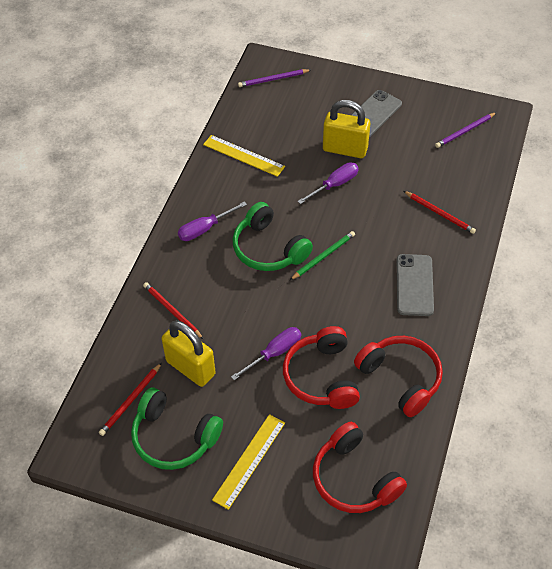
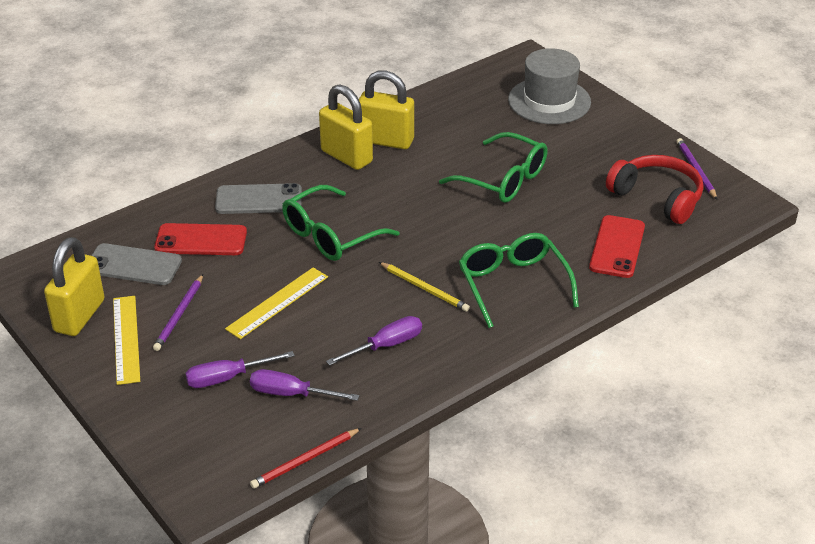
green glasses: 0 -> 3
green headphones: 2 -> 0
green pencil: 1 -> 0
grey hat: 0 -> 1
red headphones: 3 -> 1
red pencil: 3 -> 1
red phone: 0 -> 2
yellow padlock: 2 -> 3
yellow pencil: 0 -> 1

